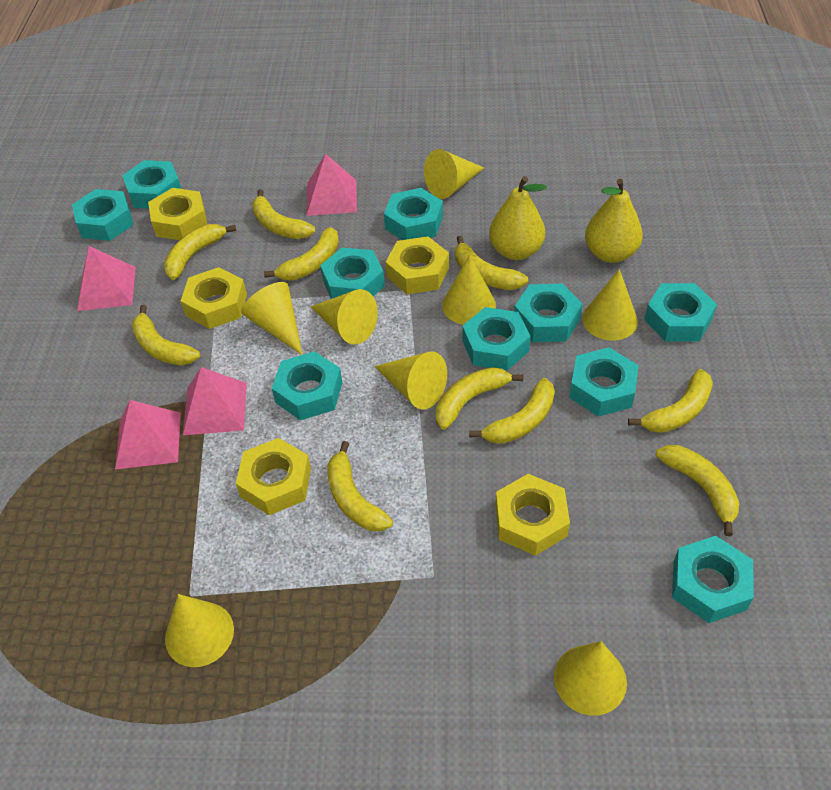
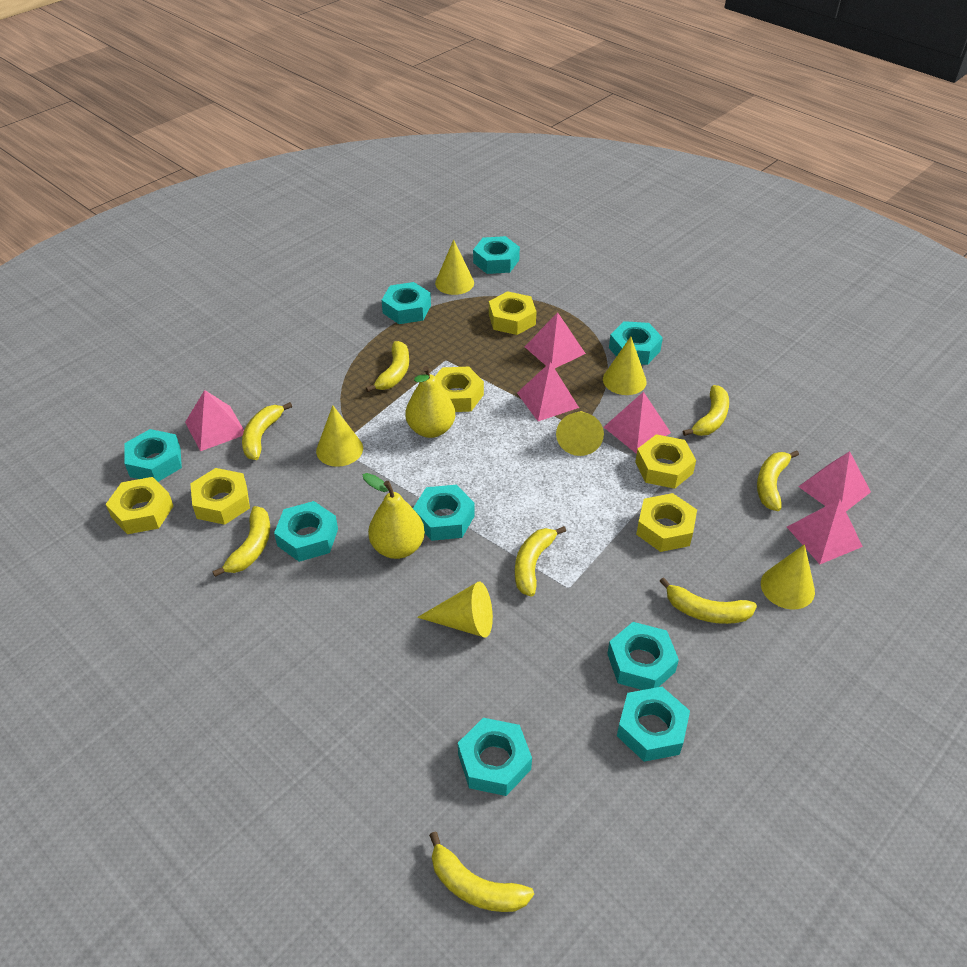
pink pyramid: 4 -> 6
turquoise nut: 10 -> 9
yellow banana: 10 -> 8
yellow cone: 8 -> 6
yellow nut: 5 -> 6

